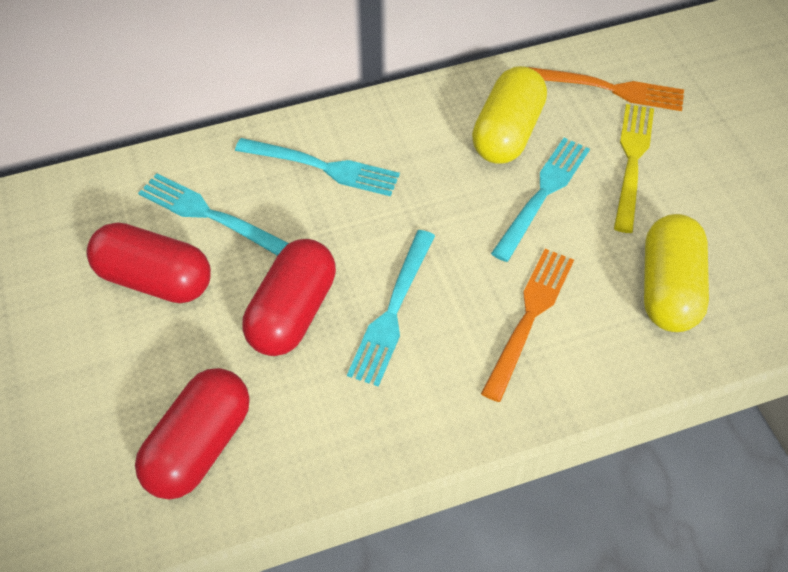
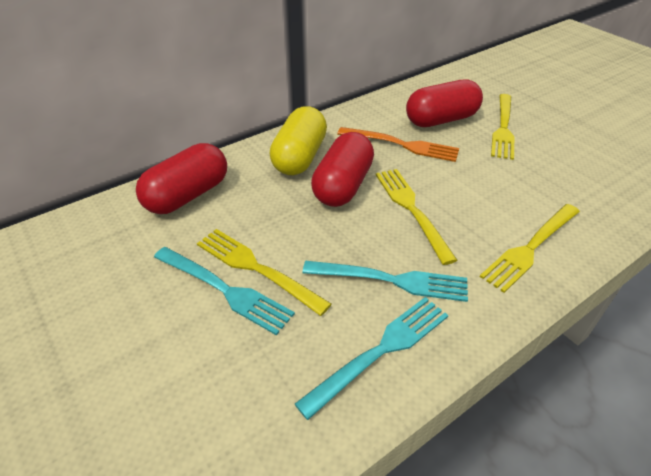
orange fork: 2 -> 1
turquoise fork: 4 -> 3
yellow capsule: 2 -> 1
yellow fork: 1 -> 4

